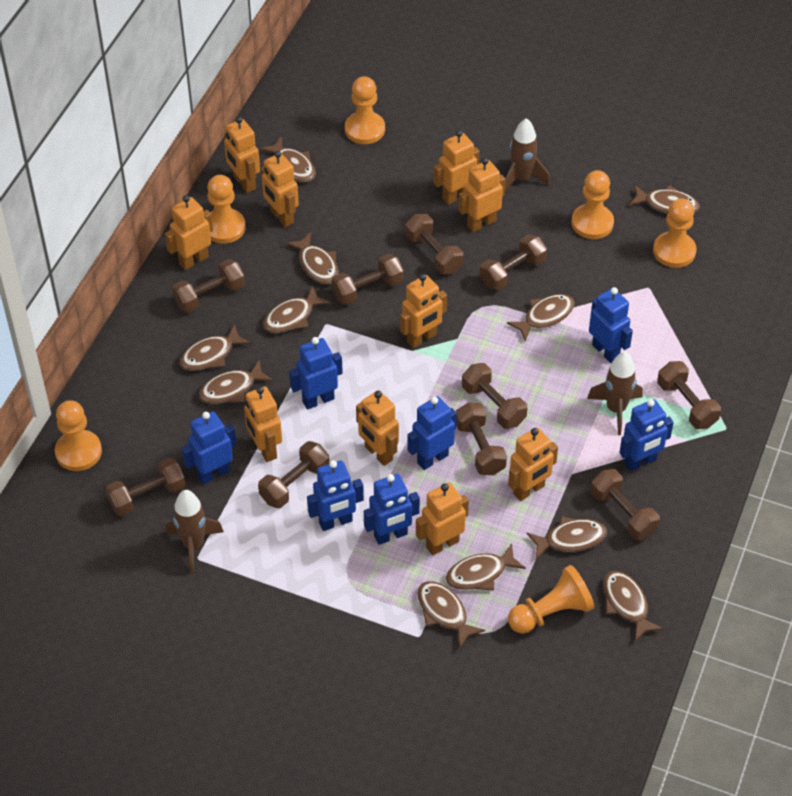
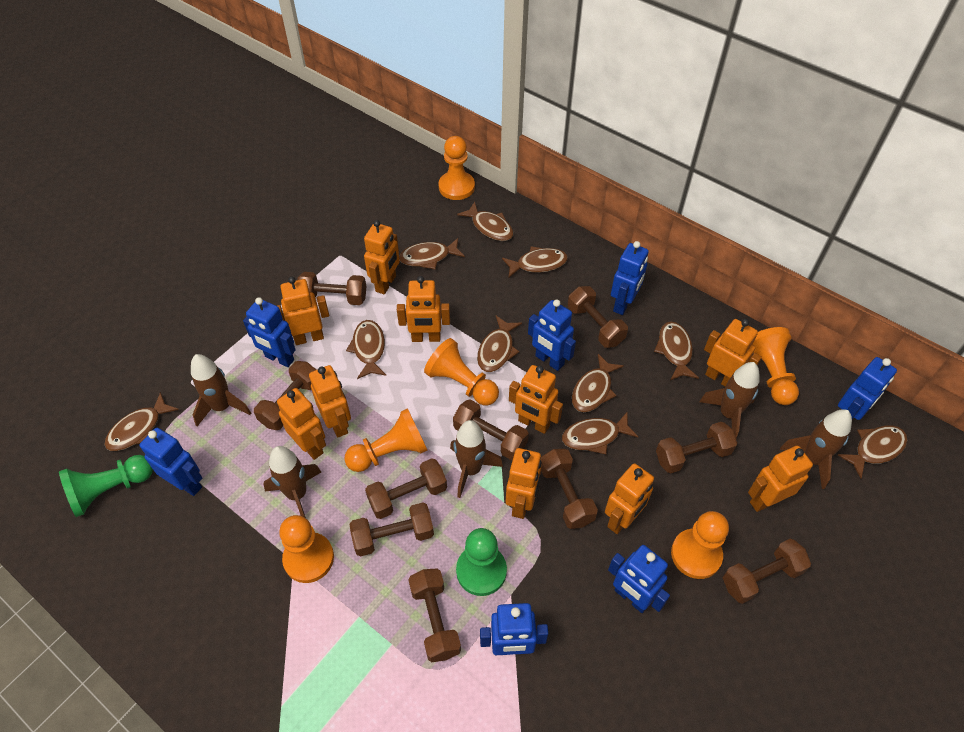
brown fish: 11 -> 10
brown rocket: 3 -> 5
green pawn: 0 -> 2

